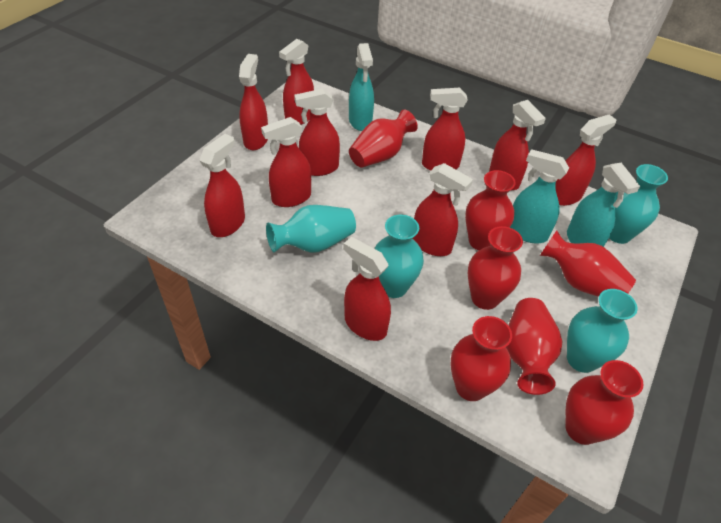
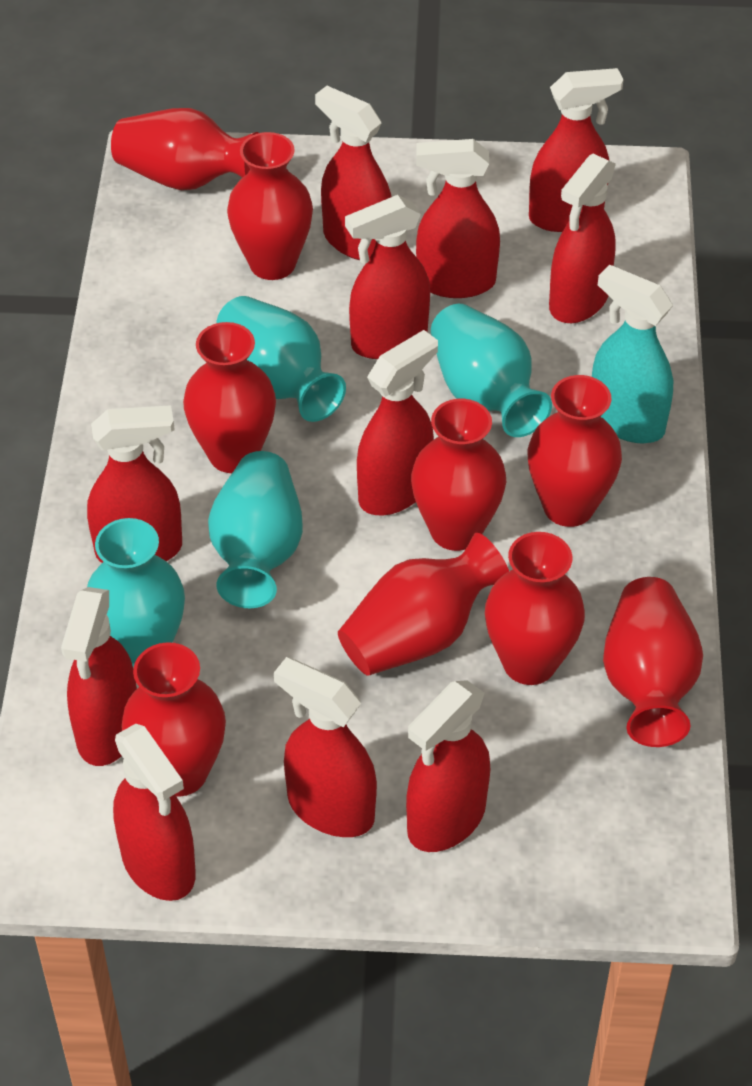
red spray bottle: 10 -> 11
red vase: 7 -> 9
turquoise spray bottle: 3 -> 1

